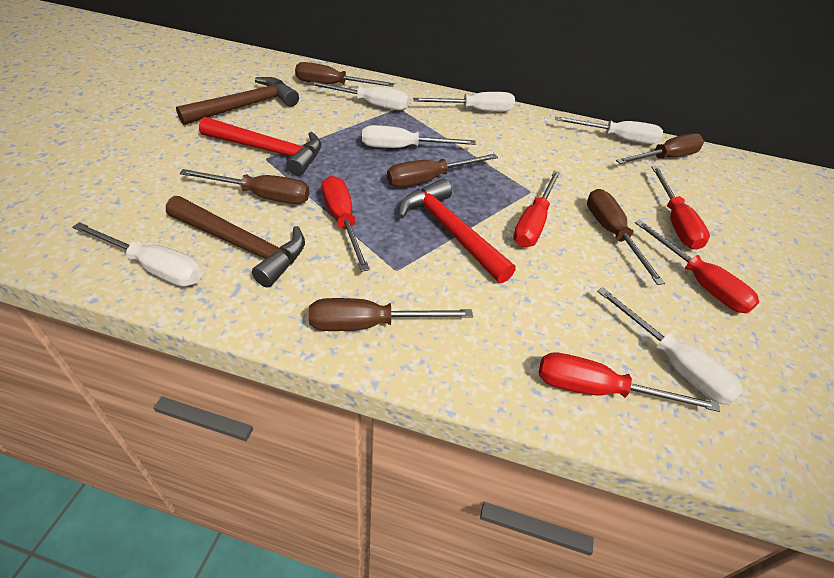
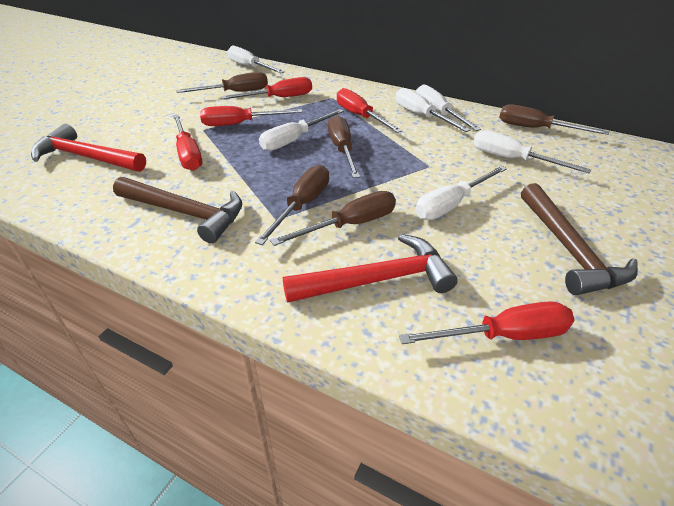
brown screwdriver: 6 -> 5

